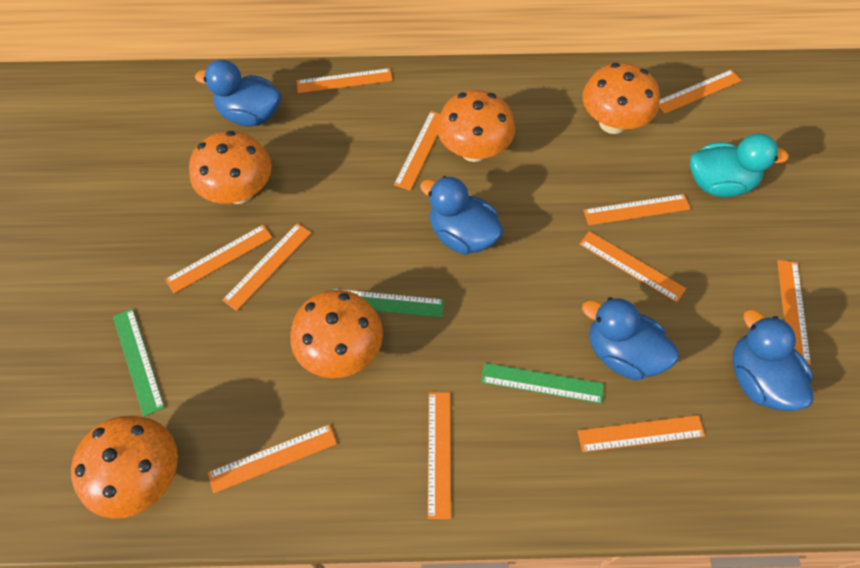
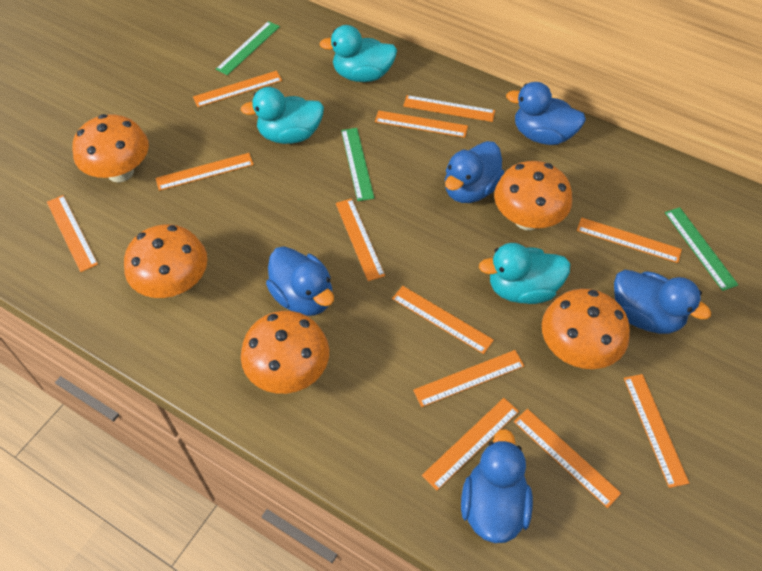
blue duck: 4 -> 5
orange ruler: 11 -> 12
turquoise duck: 1 -> 3

